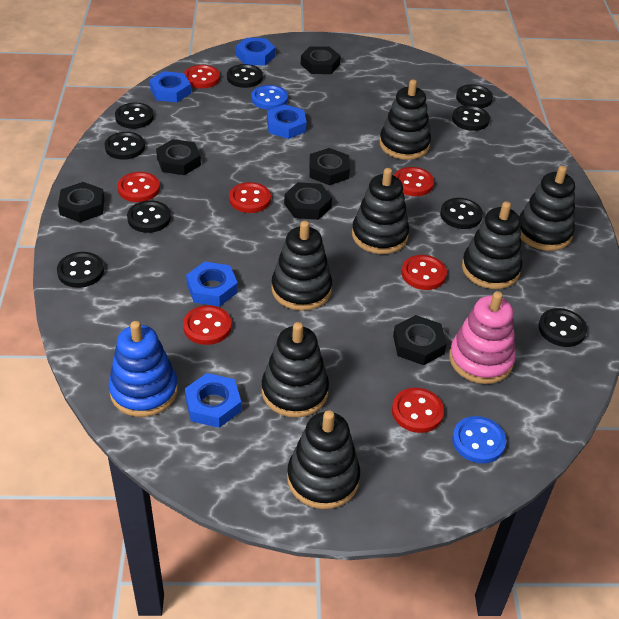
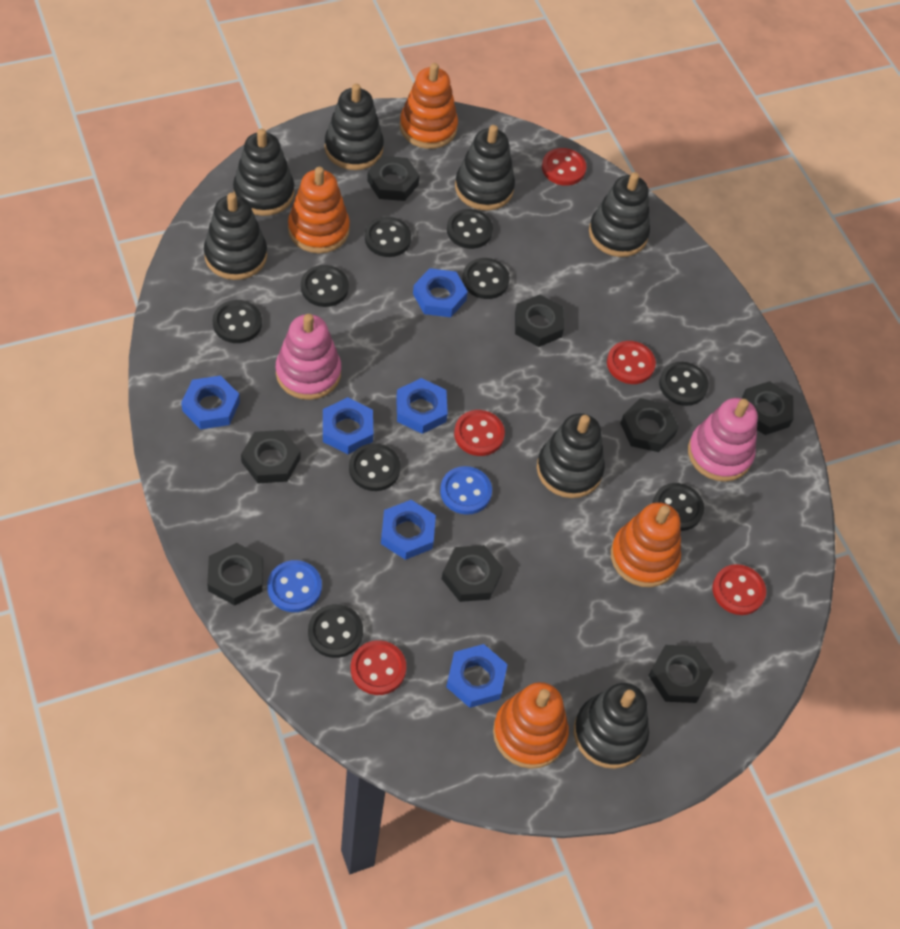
black nut: 6 -> 8
blue nut: 5 -> 6
blue stacking toy: 1 -> 0
orange stacking toy: 0 -> 4
pink stacking toy: 1 -> 2
red button: 7 -> 5

